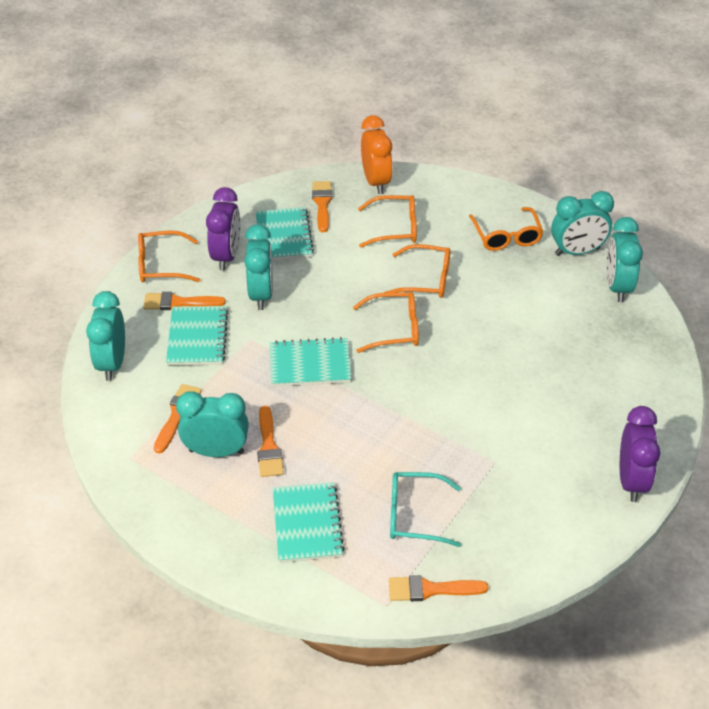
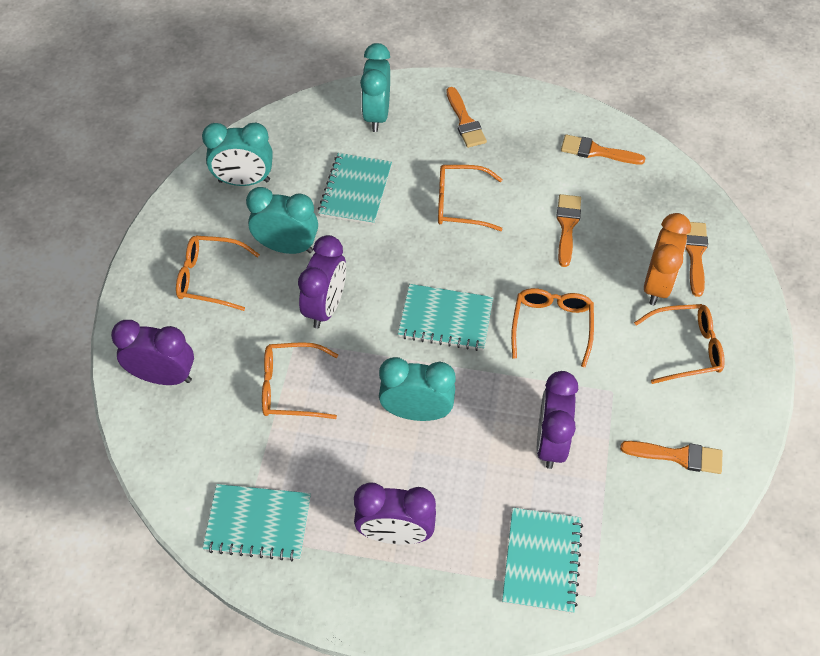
purple clock: 2 -> 4
turquoise clock: 5 -> 4
turquoise glasses: 1 -> 0

